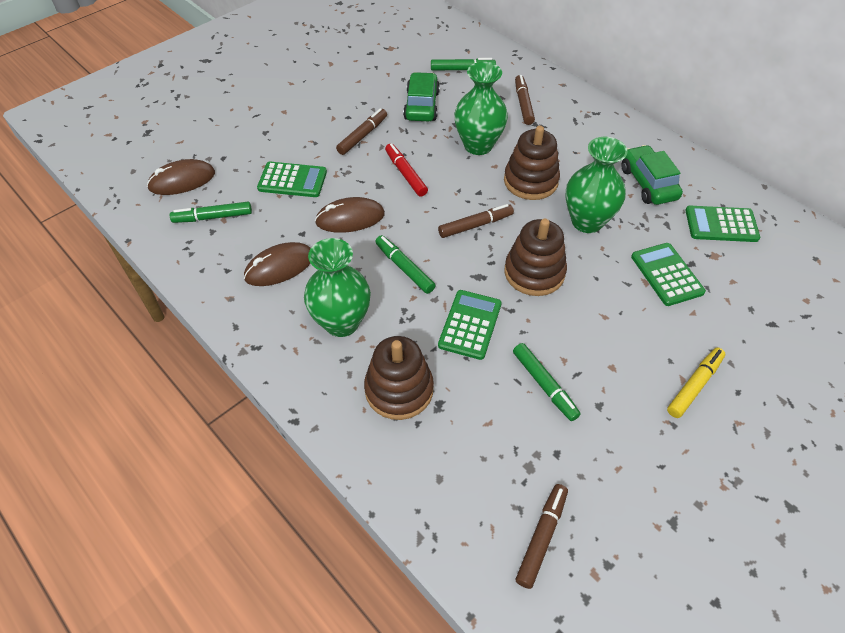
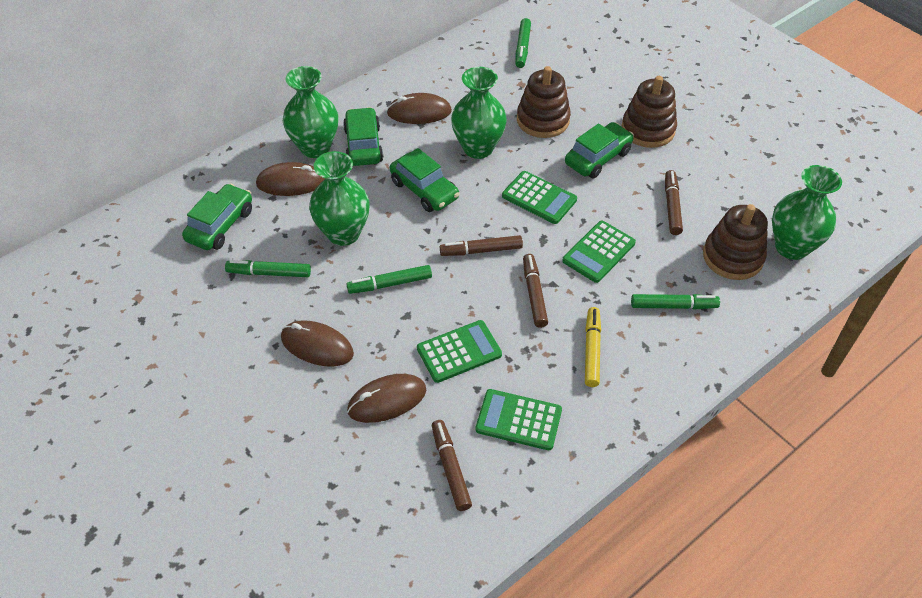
brown mouse: 3 -> 4
green car: 2 -> 4
green vase: 3 -> 4
red marker: 1 -> 0

